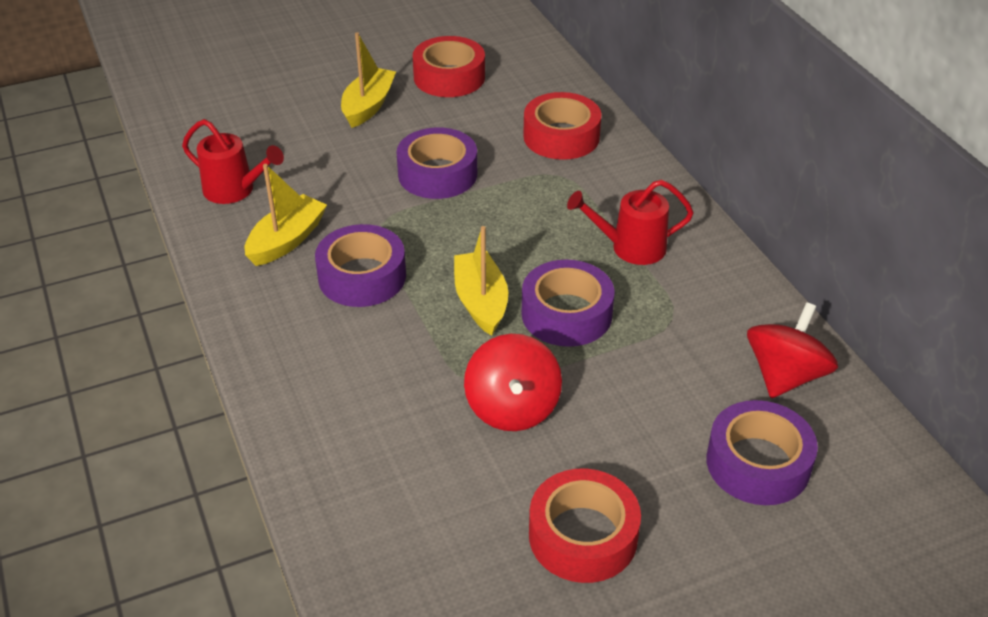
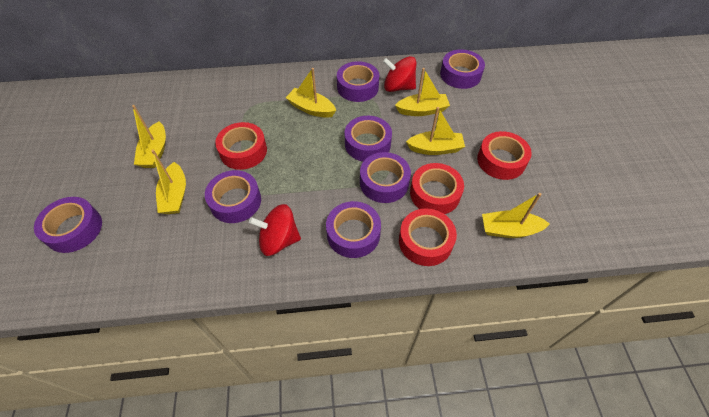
purple tape: 4 -> 7
red tape: 3 -> 4
red watering can: 2 -> 0
yellow boat: 3 -> 6

